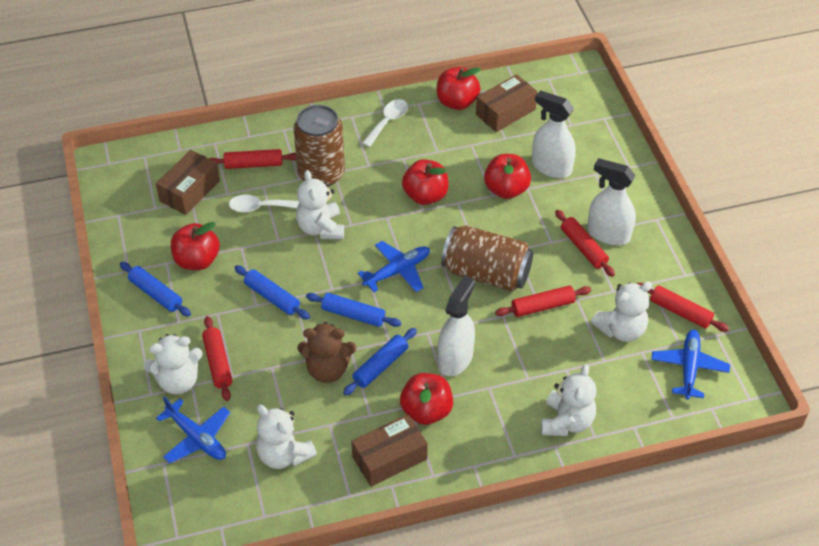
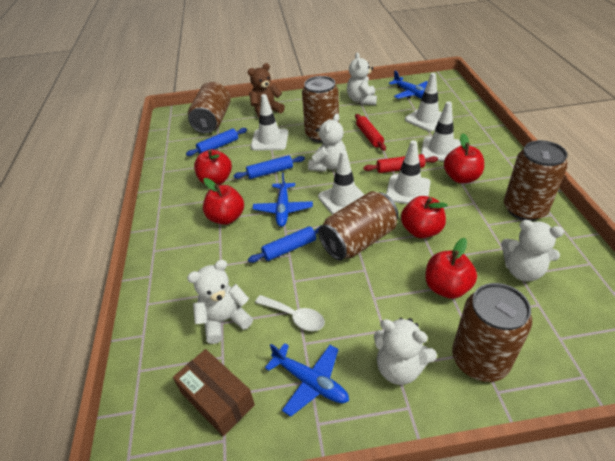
blue rolling pin: 4 -> 3
brown box: 3 -> 1
brown can: 2 -> 5
red rolling pin: 5 -> 2
white spoon: 2 -> 1
white spray bottle: 3 -> 0
white traffic cone: 0 -> 5

